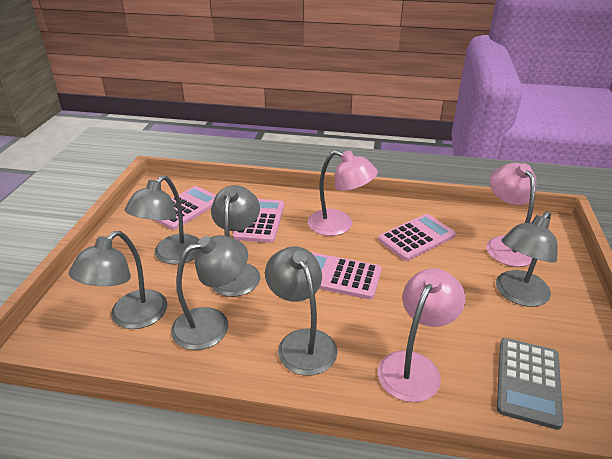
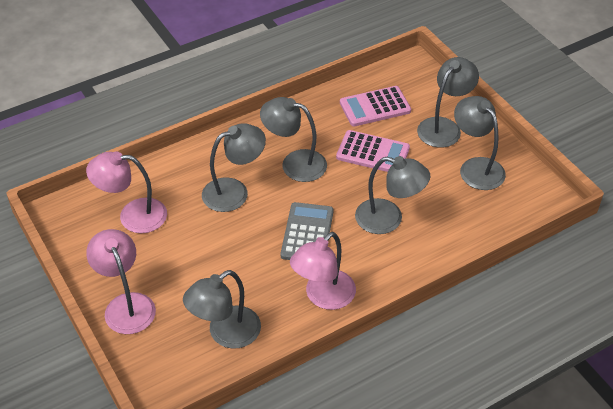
pink calculator: 4 -> 2

